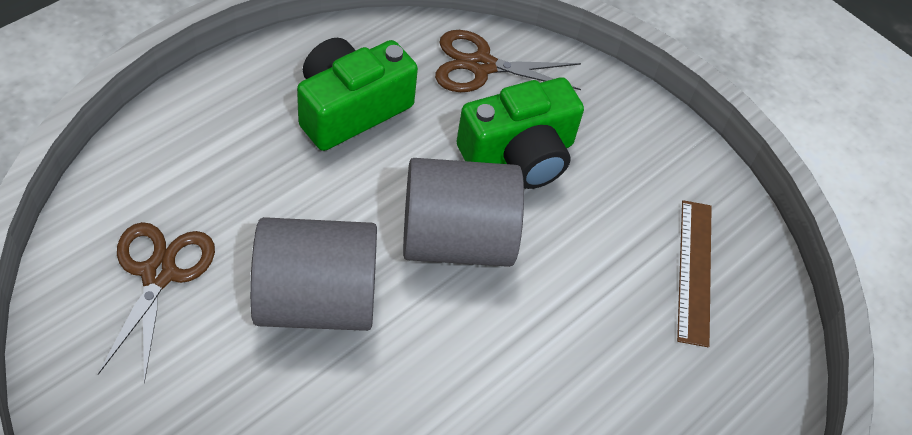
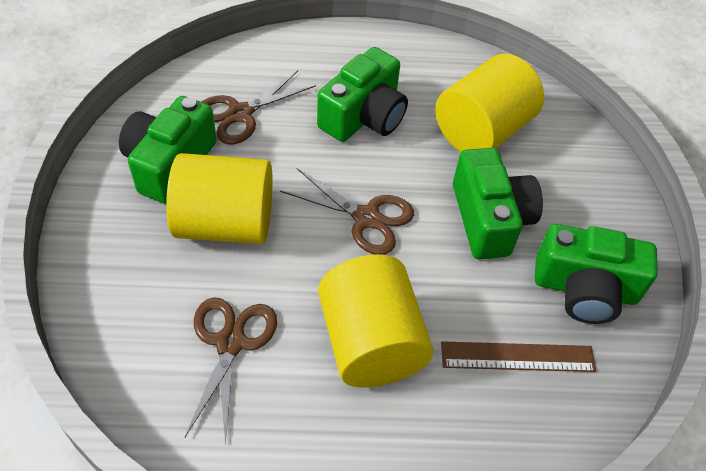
brown scissors: 2 -> 3
green camera: 2 -> 4
grey cylinder: 2 -> 0
yellow cylinder: 0 -> 3

